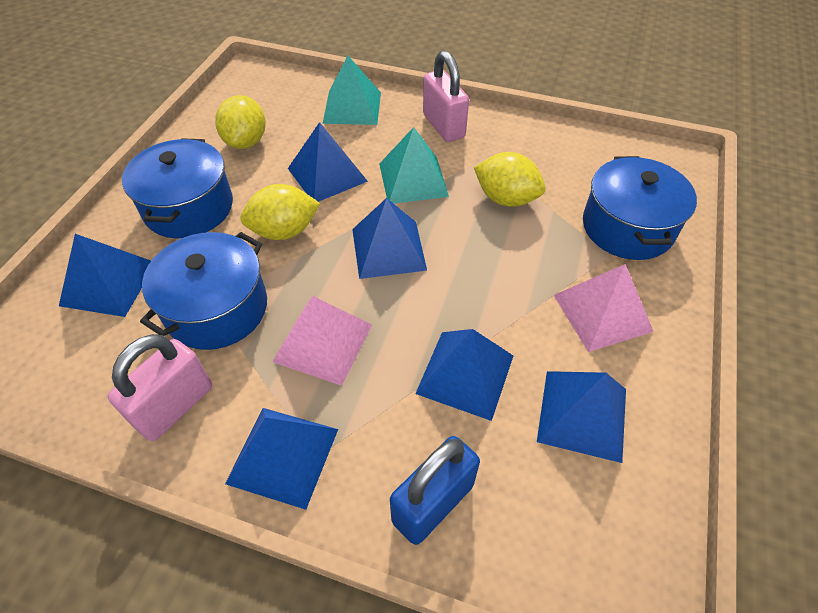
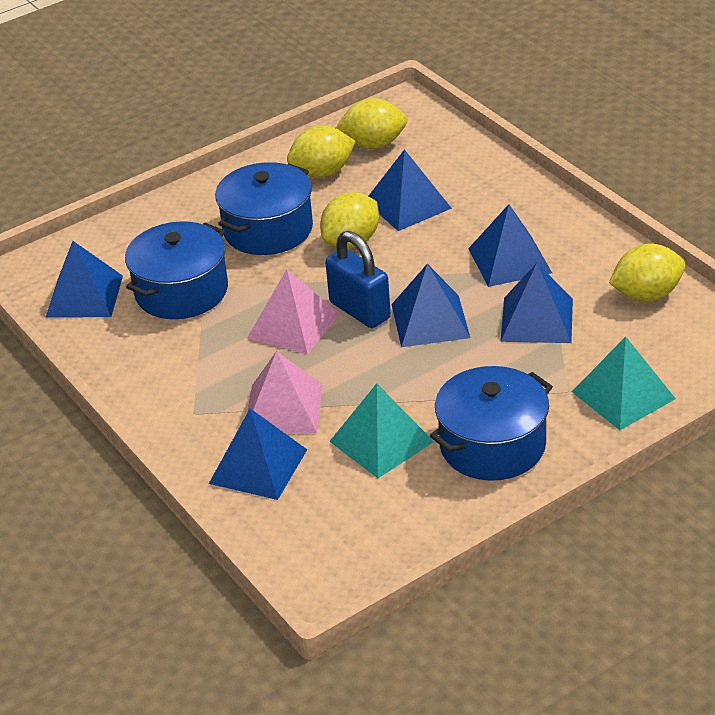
pink padlock: 2 -> 0
yellow lemon: 3 -> 4

